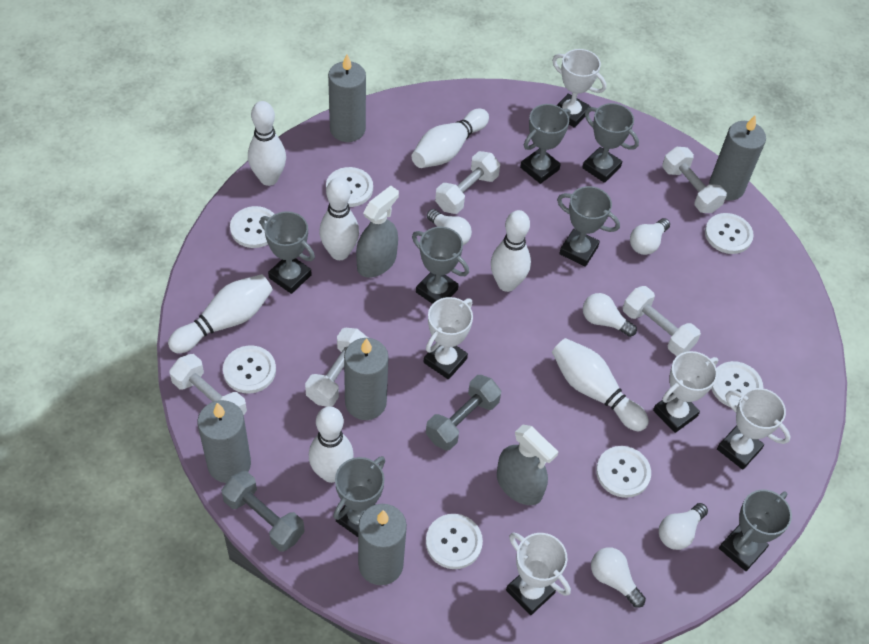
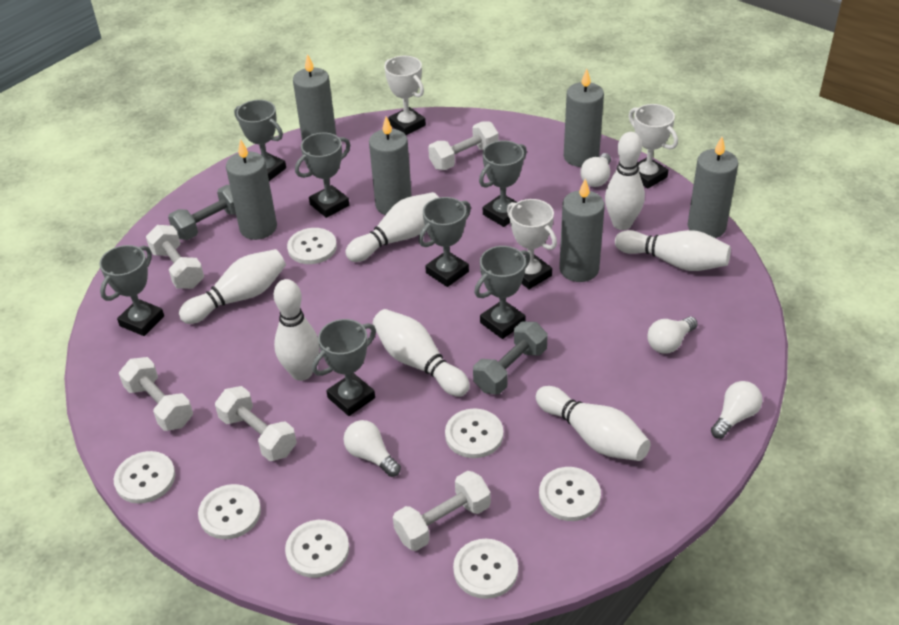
grey candle: 5 -> 6
grey spray bottle: 2 -> 0
white light bulb: 5 -> 4
white trophy: 5 -> 3

